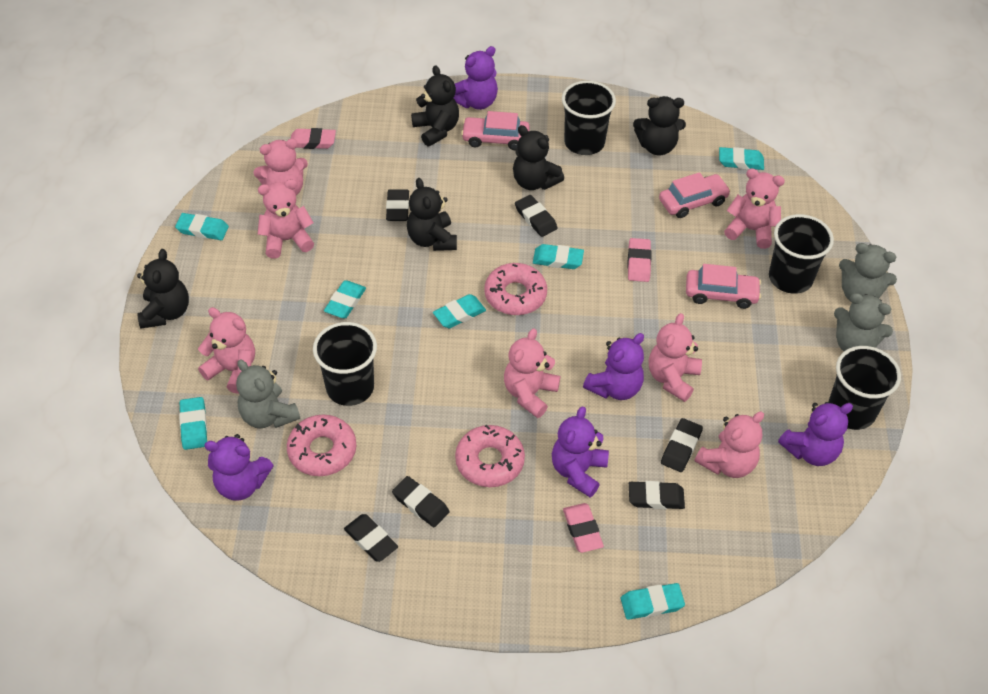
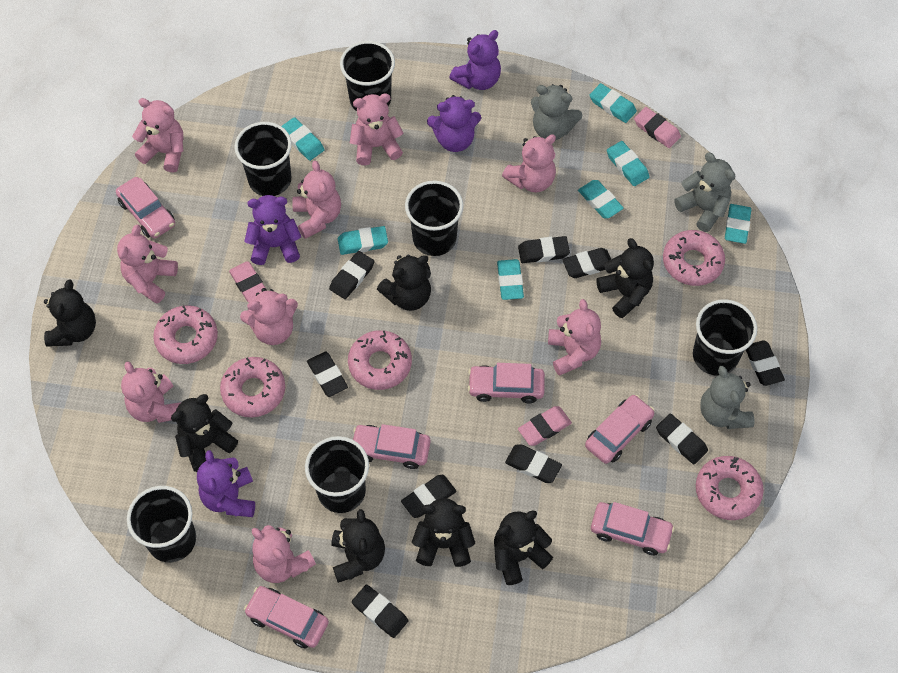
black cup: 4 -> 6
black eraser: 6 -> 9
black teddy bear: 5 -> 7
pink car: 3 -> 6
pink donut: 3 -> 5
pink teddy bear: 7 -> 9
purple teddy bear: 5 -> 4

